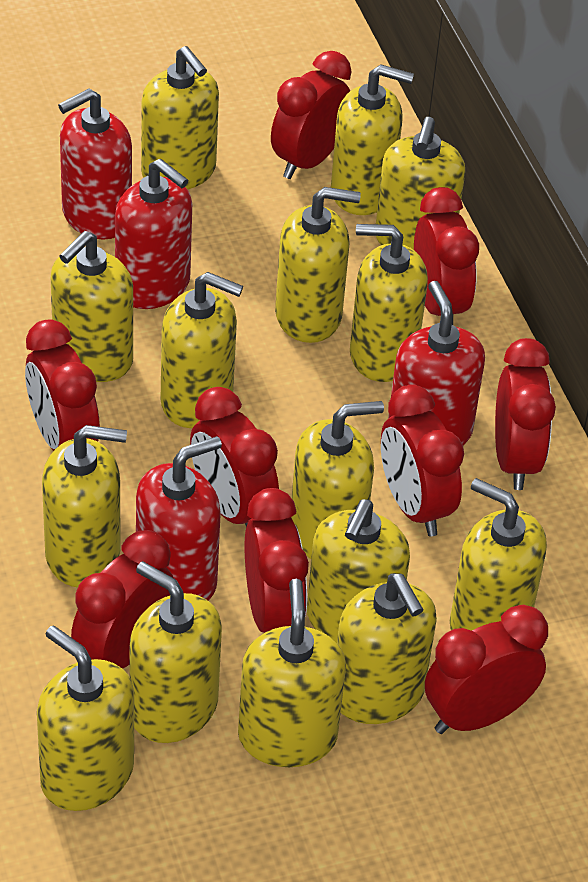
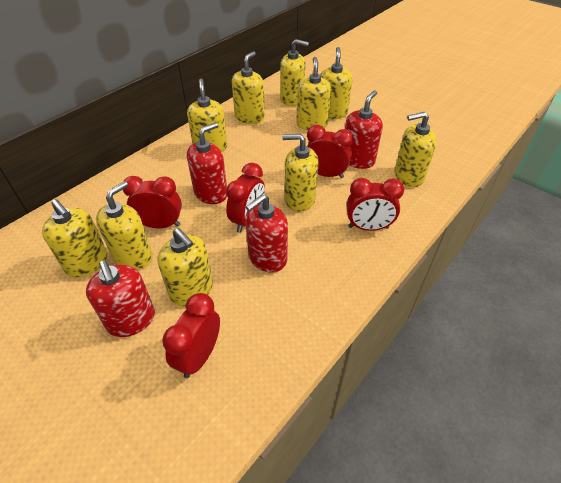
red clock: 9 -> 5
yellow soap dispenser: 15 -> 10

